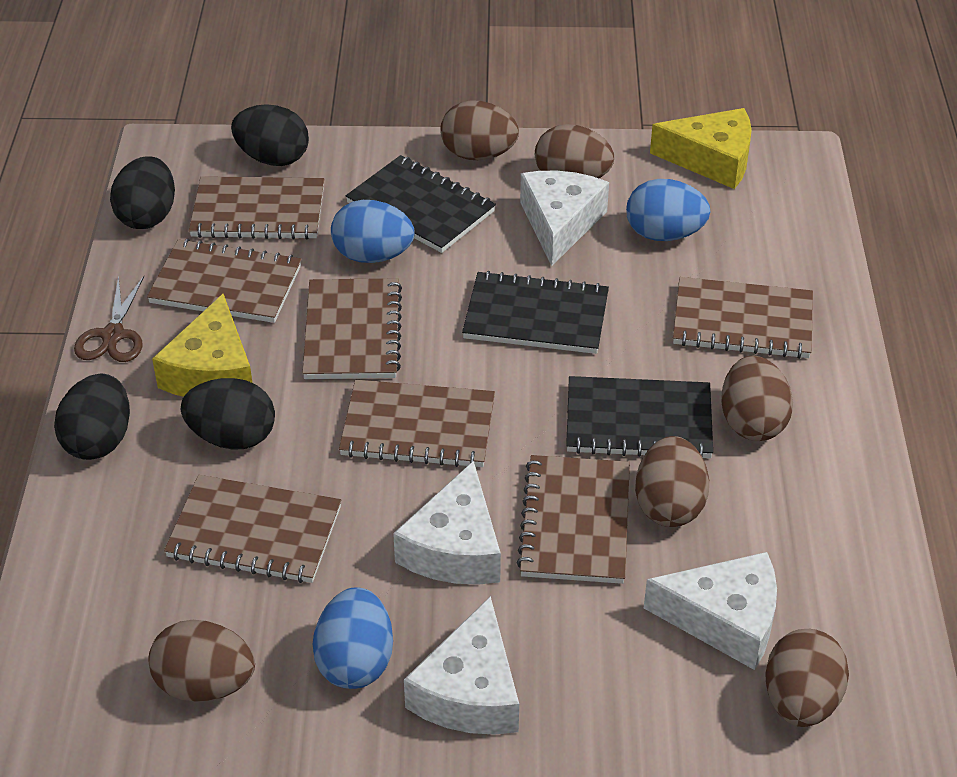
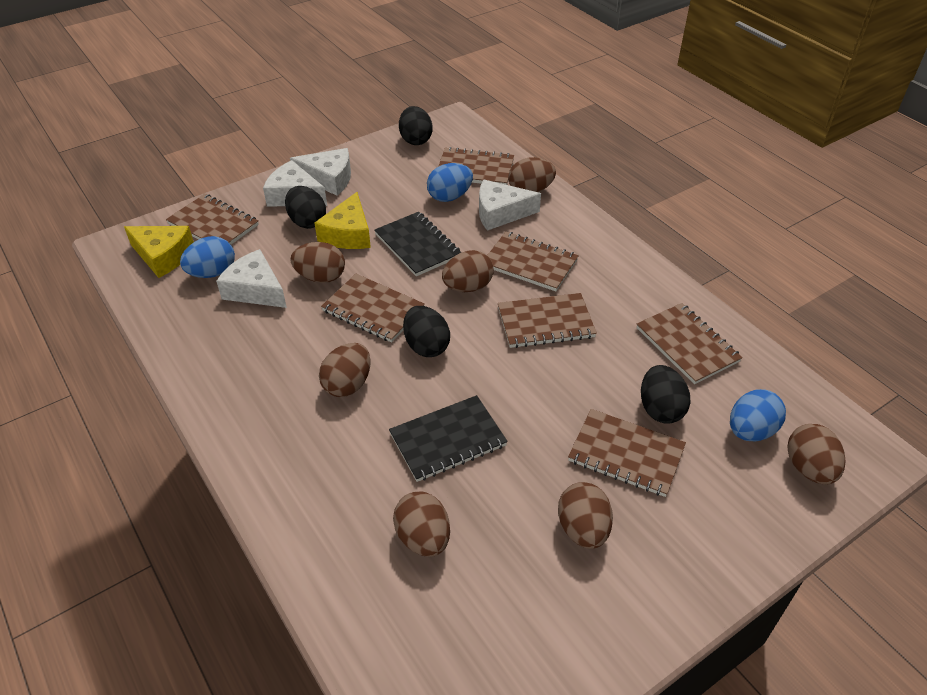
black notebook: 3 -> 2
brown egg: 6 -> 7
brown scissors: 1 -> 0

